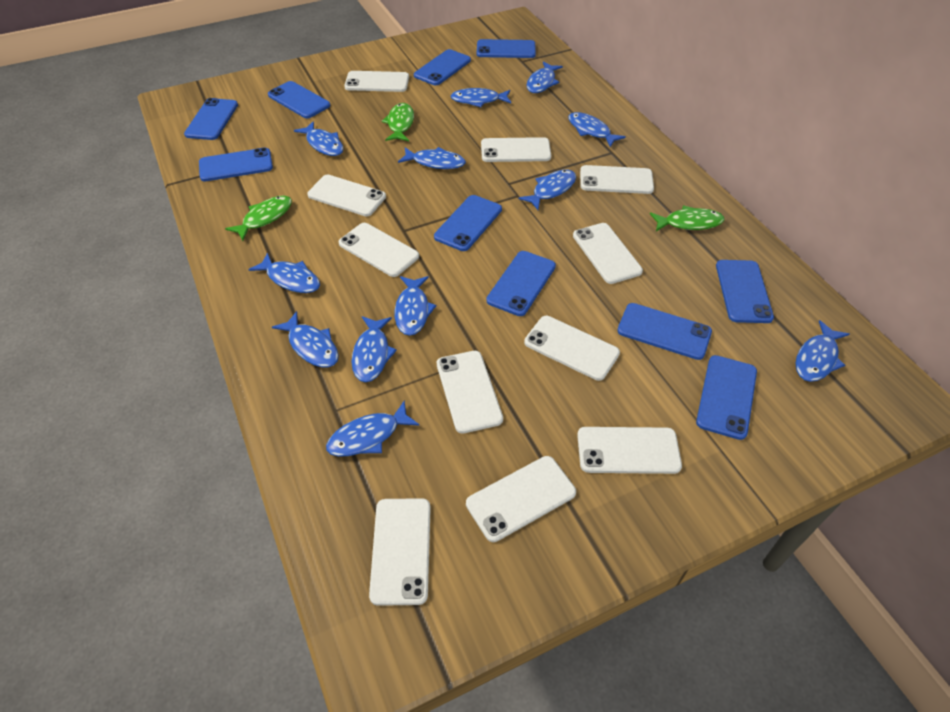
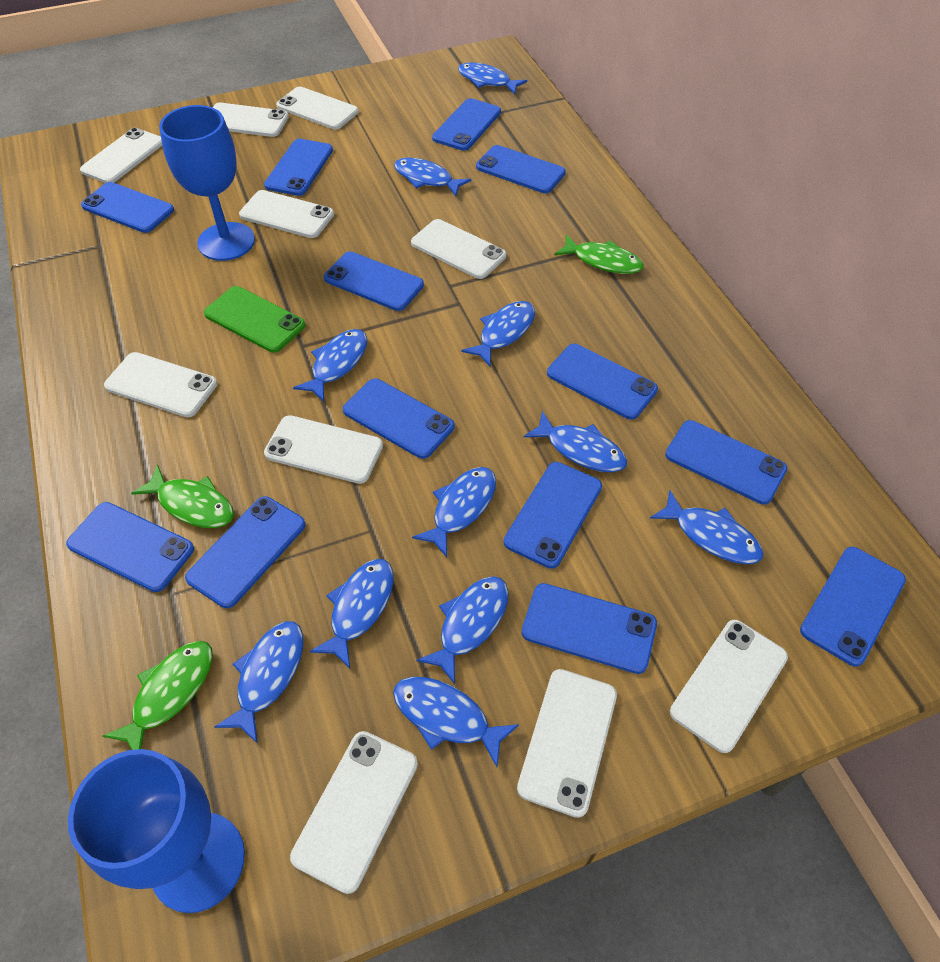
blue fish: 12 -> 11
blue goblet: 0 -> 2
blue phone: 10 -> 13
green phone: 0 -> 1
white phone: 11 -> 10

